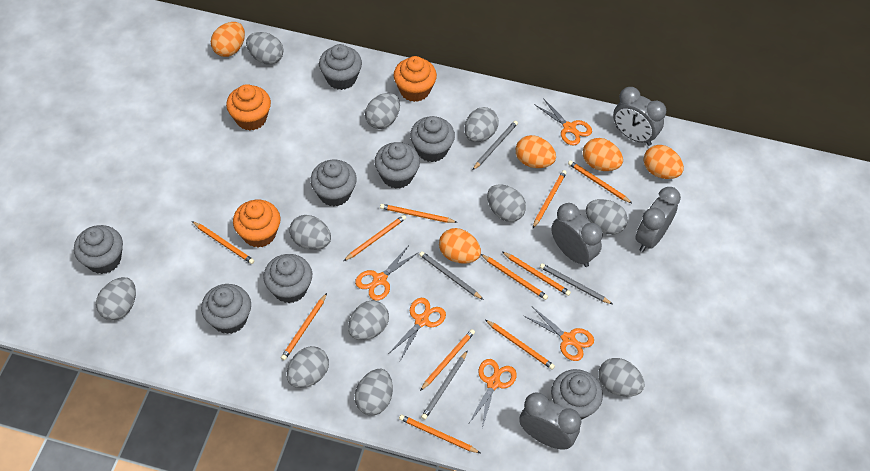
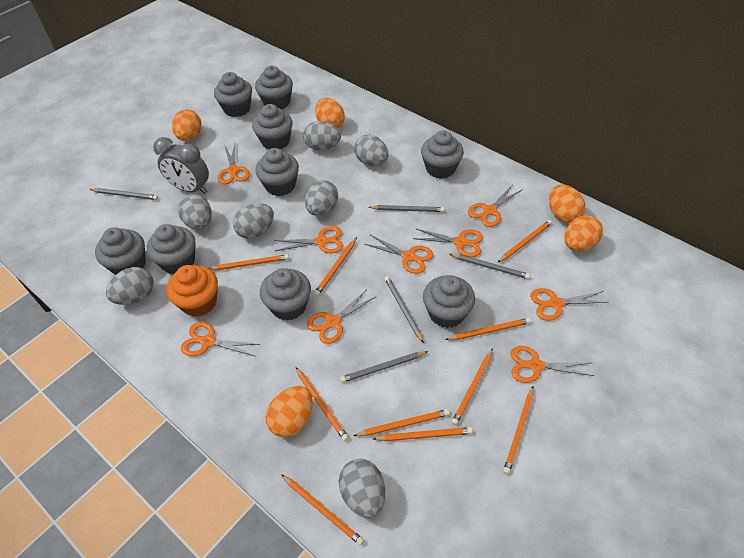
grey clock: 4 -> 1
grey cupcake: 8 -> 9
grey egg: 11 -> 7
grey pencil: 4 -> 5
orange cupcake: 3 -> 1
orange pencil: 11 -> 10
orange scissors: 5 -> 9

